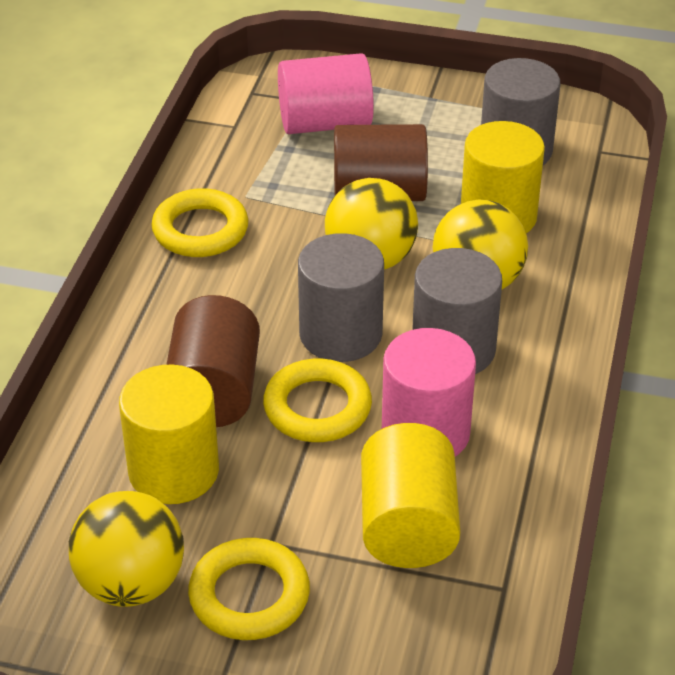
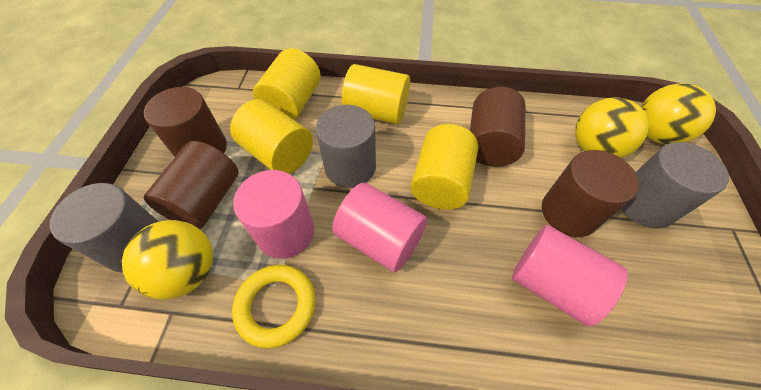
brown cylinder: 2 -> 4
pink cylinder: 2 -> 3
yellow cylinder: 3 -> 4
yellow ring: 3 -> 1

